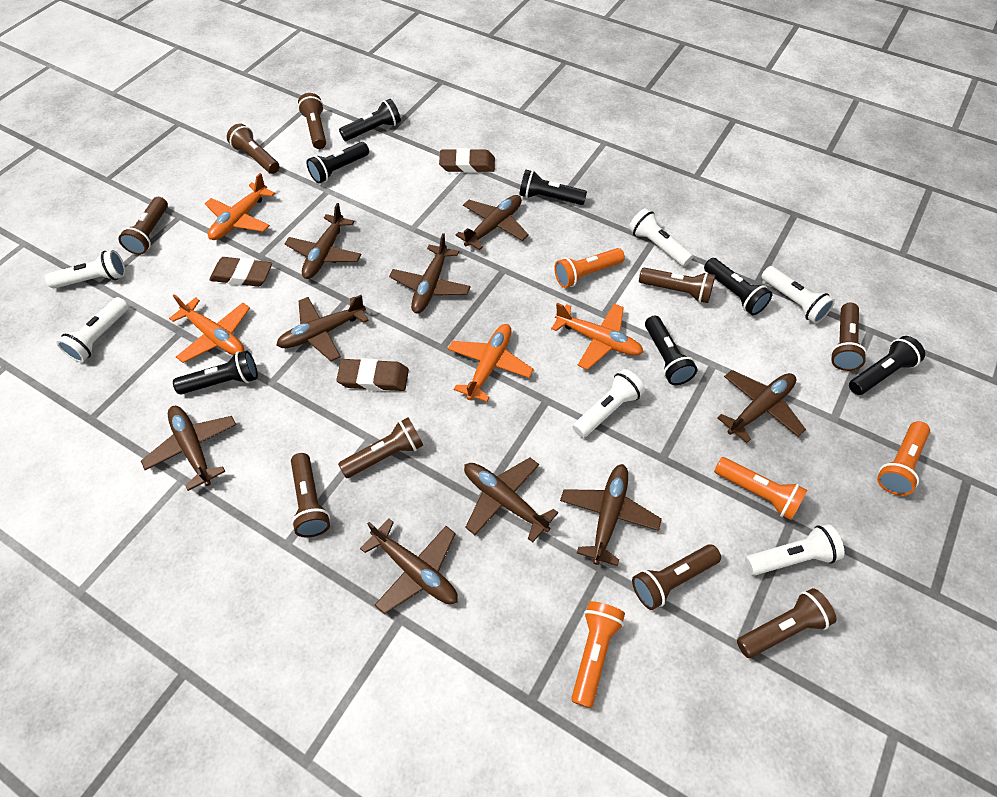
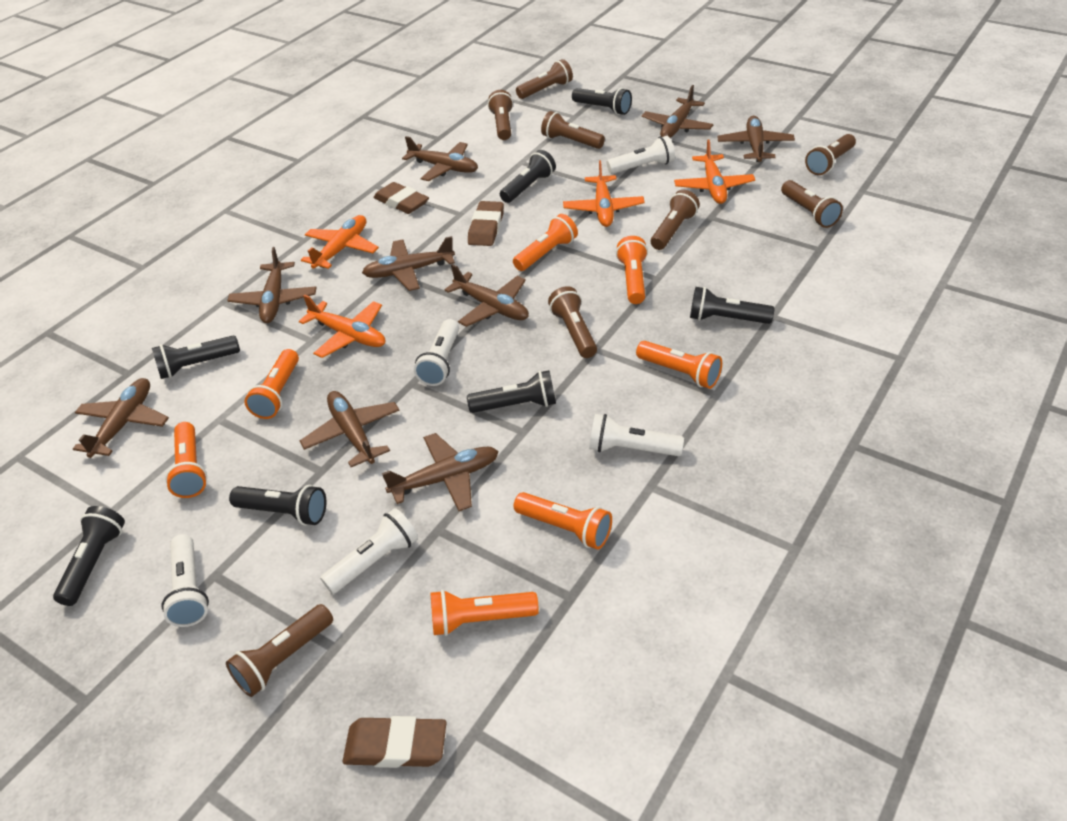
brown flashlight: 9 -> 8
orange flashlight: 4 -> 7
white flashlight: 6 -> 5

